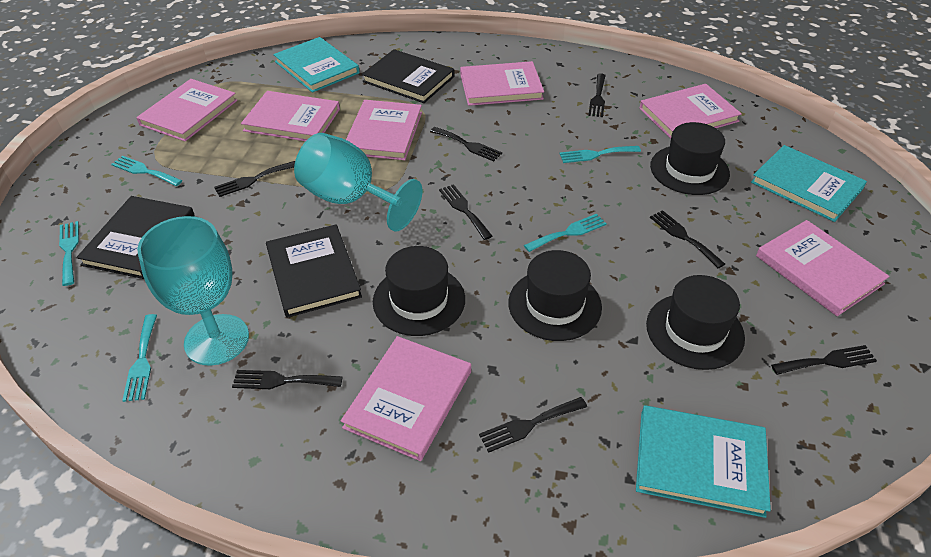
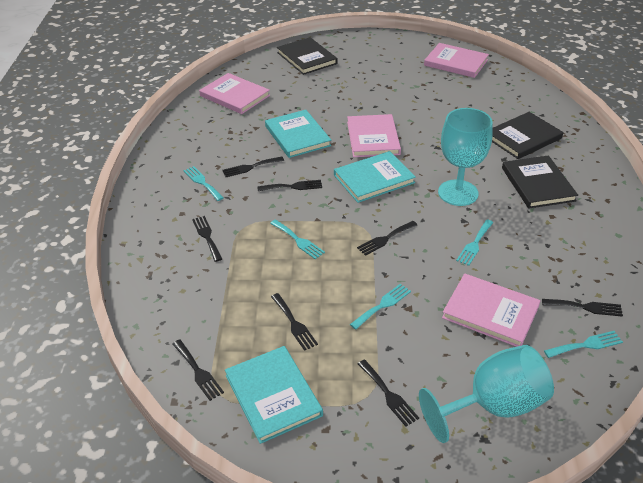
black hat: 4 -> 0
pink book: 7 -> 4

